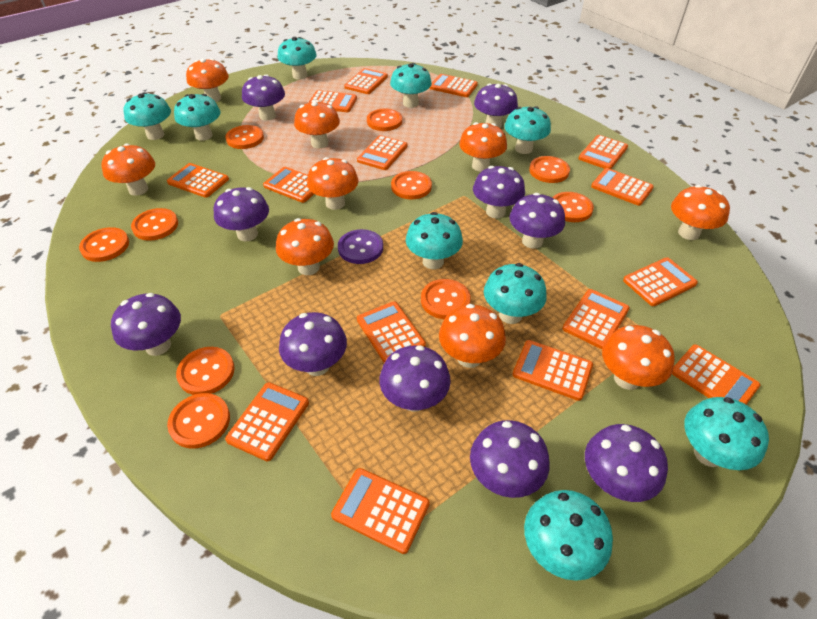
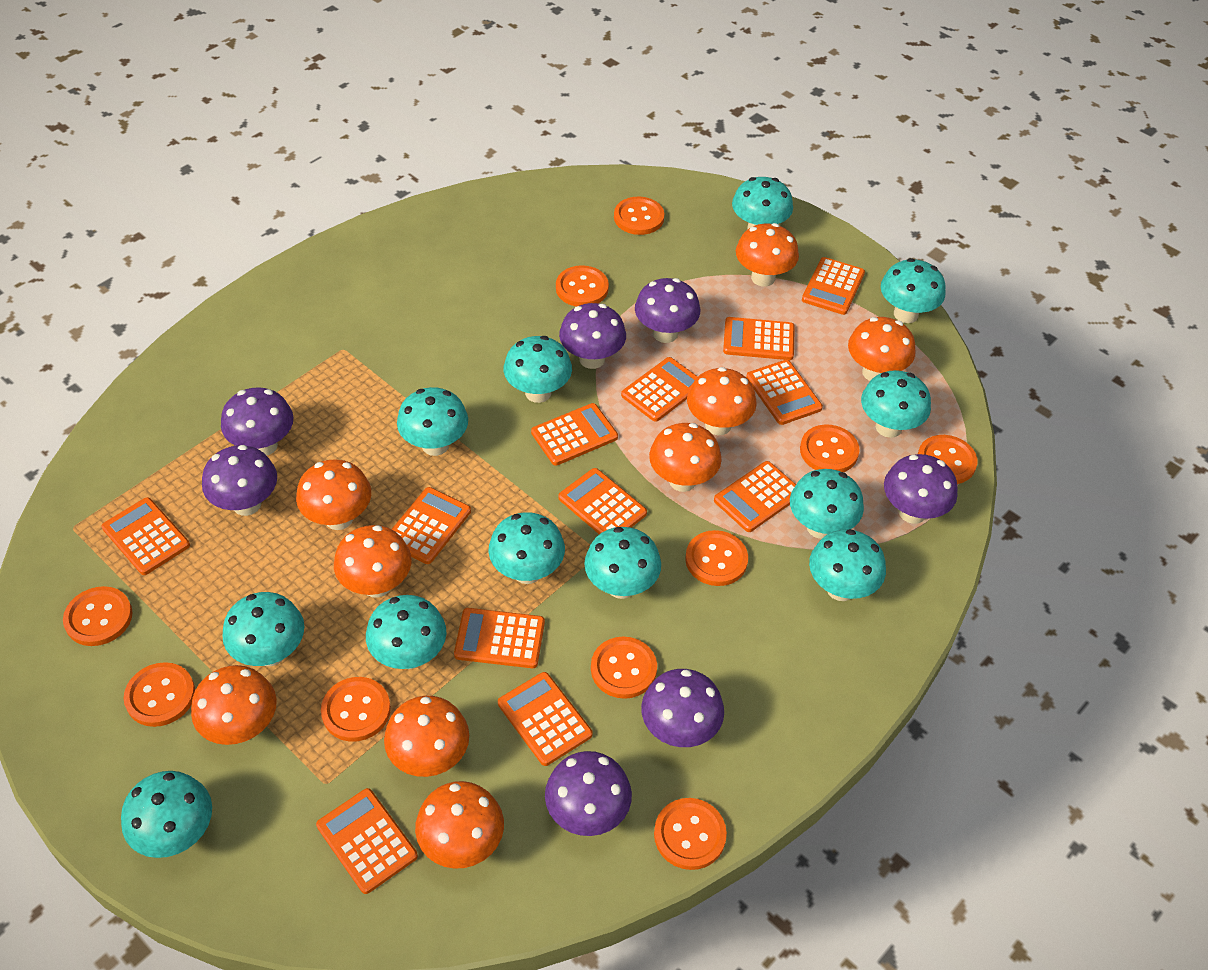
orange calculator: 15 -> 12
purple button: 1 -> 0
purple mushroom: 10 -> 7
turquoise mushroom: 9 -> 12

